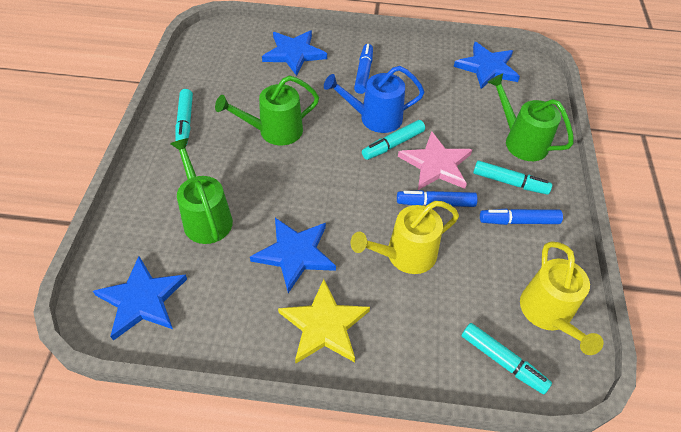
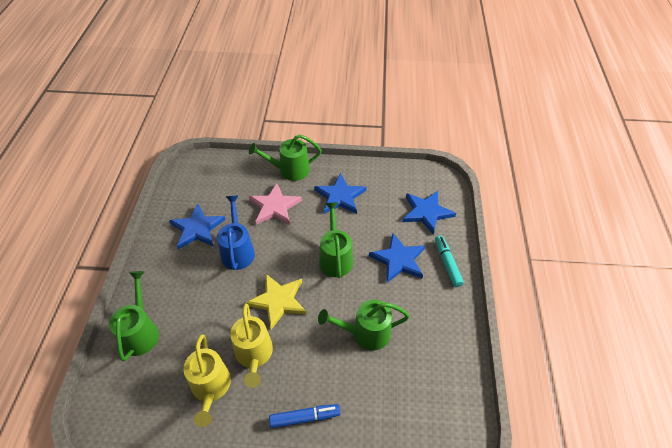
blue marker: 3 -> 1
green watering can: 3 -> 4
turquoise marker: 4 -> 1

